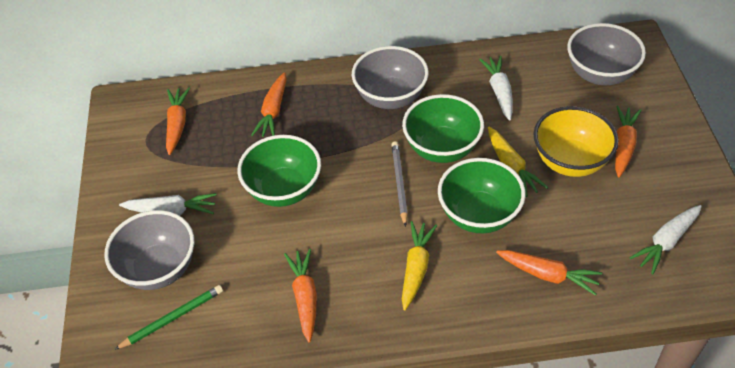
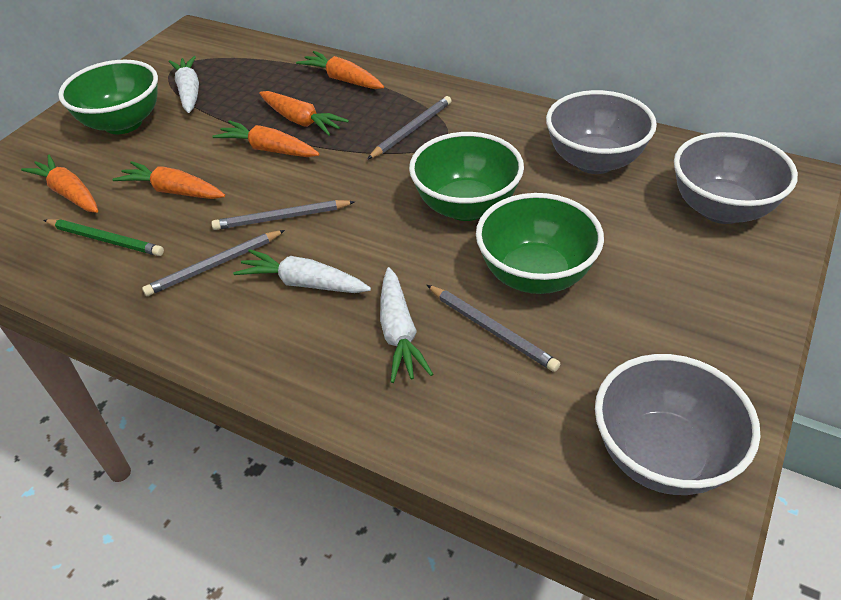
grey pencil: 1 -> 4
yellow bowl: 1 -> 0
yellow carrot: 2 -> 0

